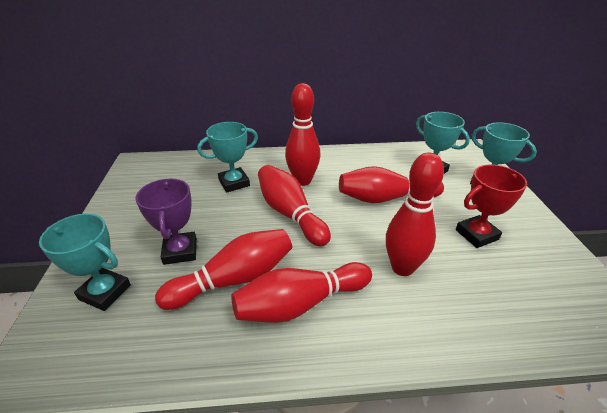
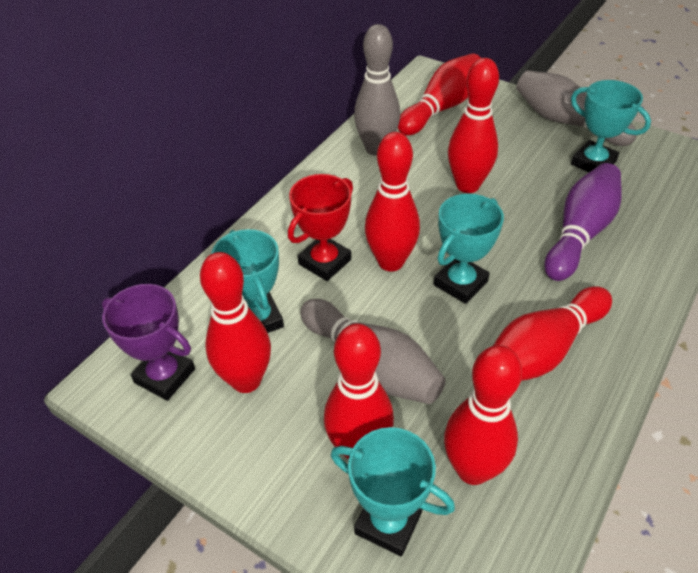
grey bowling pin: 0 -> 3
purple bowling pin: 0 -> 1
red bowling pin: 6 -> 7

